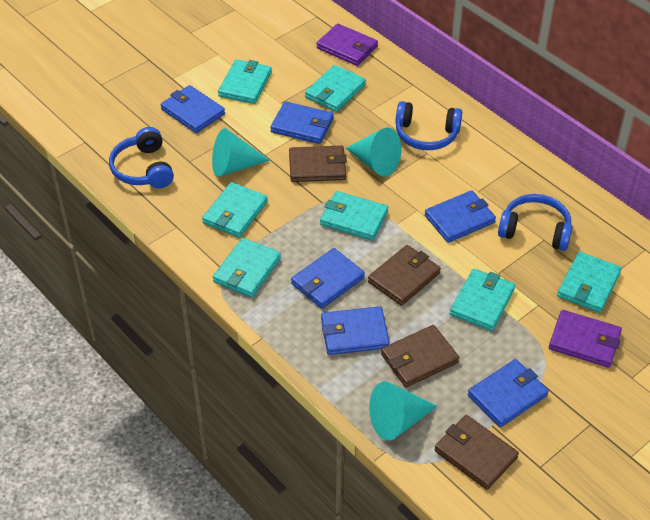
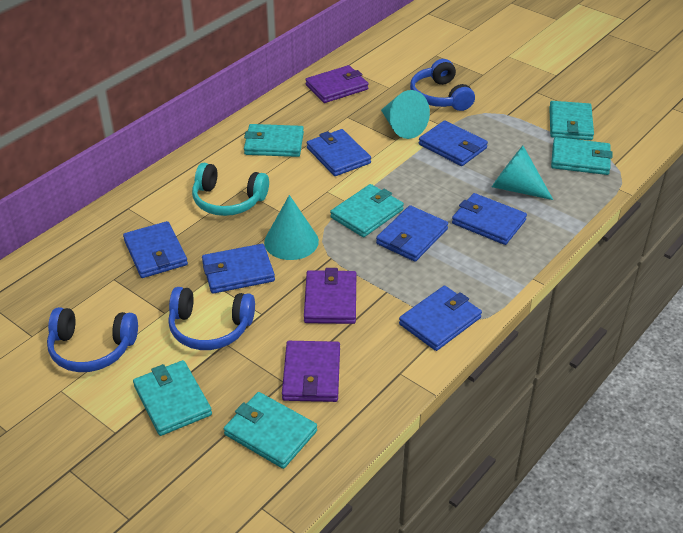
blue wallet: 6 -> 7
brown wallet: 4 -> 0
purple wallet: 2 -> 3
turquoise headphones: 0 -> 1
turquoise wallet: 7 -> 6

